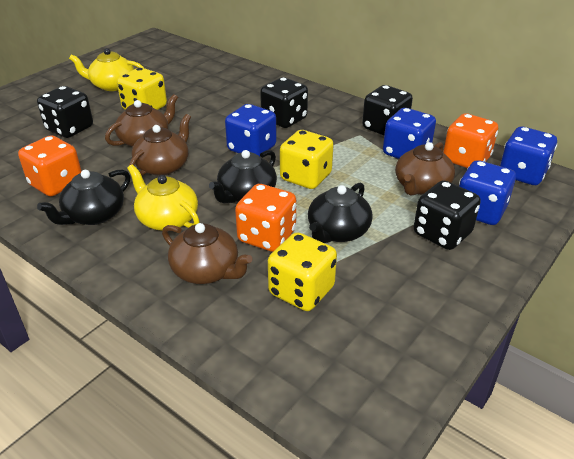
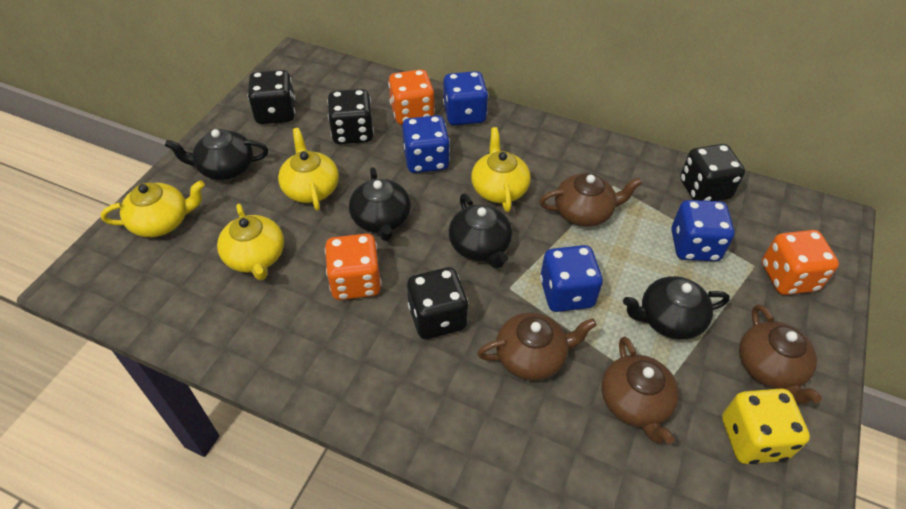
black teapot: 3 -> 4
yellow dice: 3 -> 1
yellow teapot: 2 -> 4

